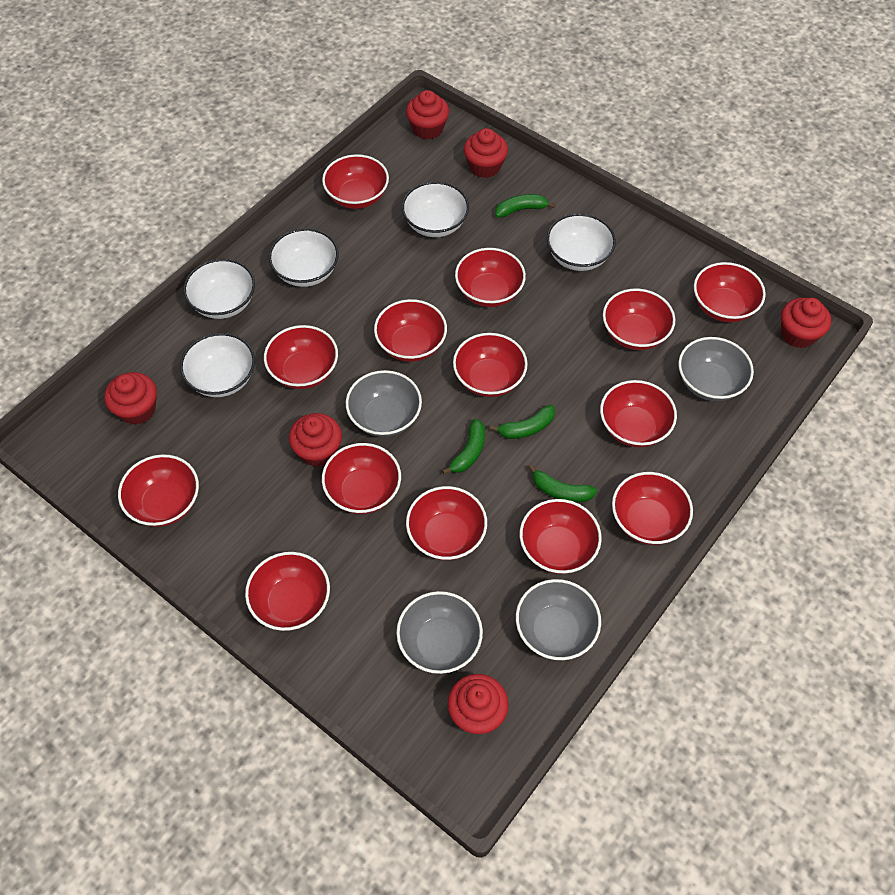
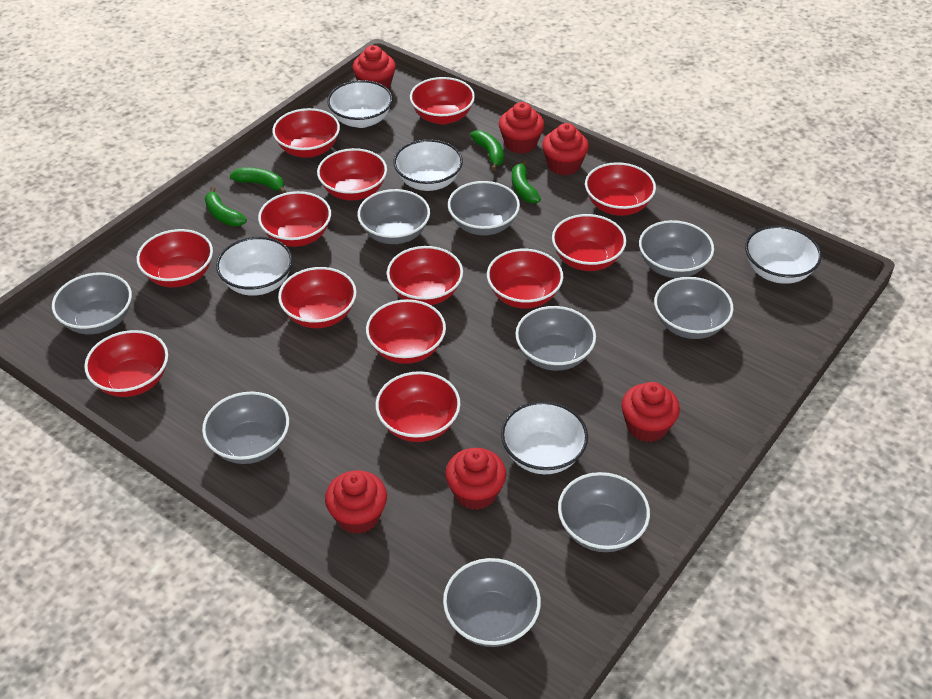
grey bowl: 4 -> 9
red bowl: 14 -> 13

